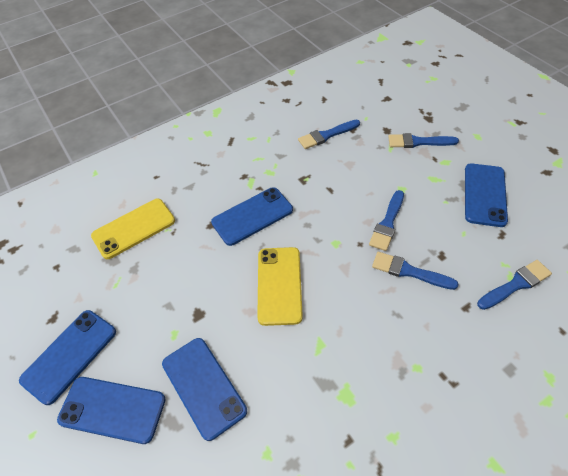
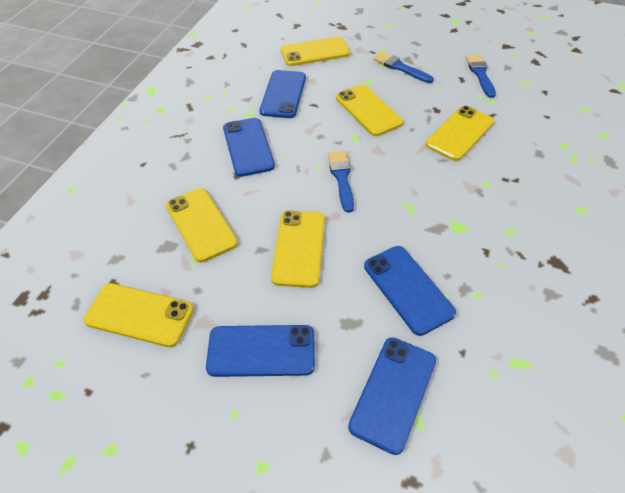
blue brush: 5 -> 3
yellow phone: 2 -> 6

